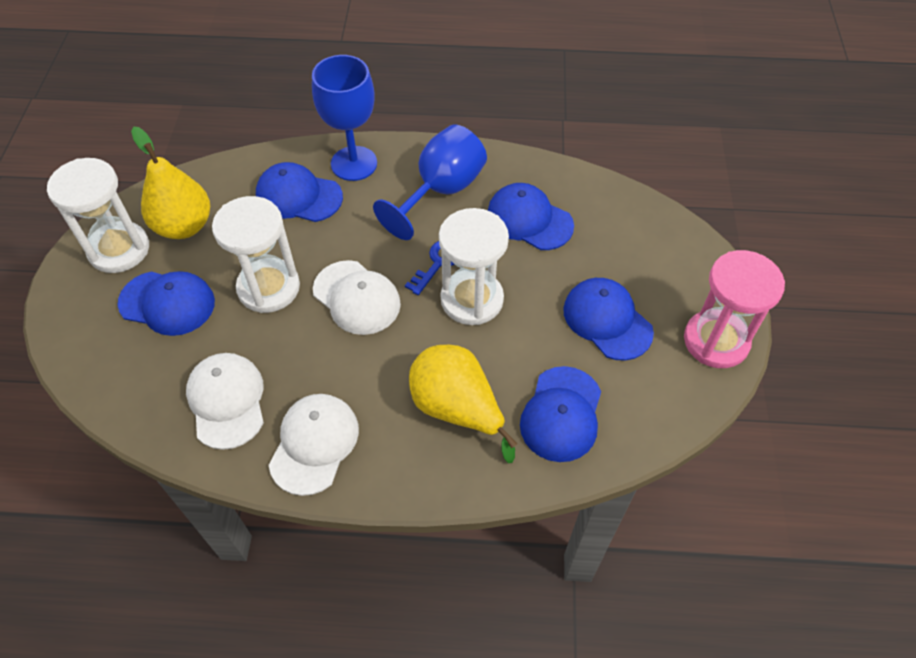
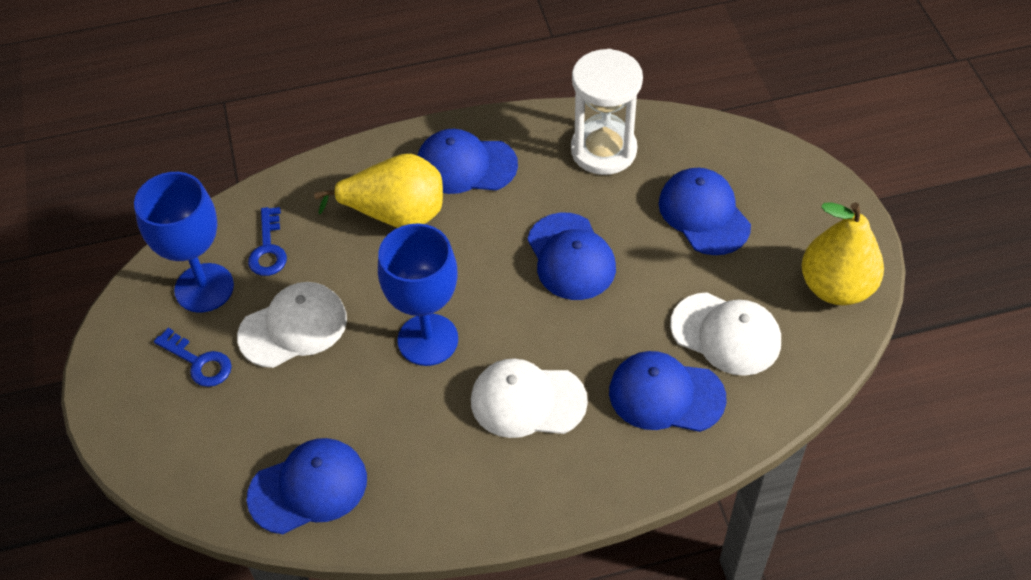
blue key: 1 -> 2
pink hourglass: 1 -> 0
white hourglass: 3 -> 1

